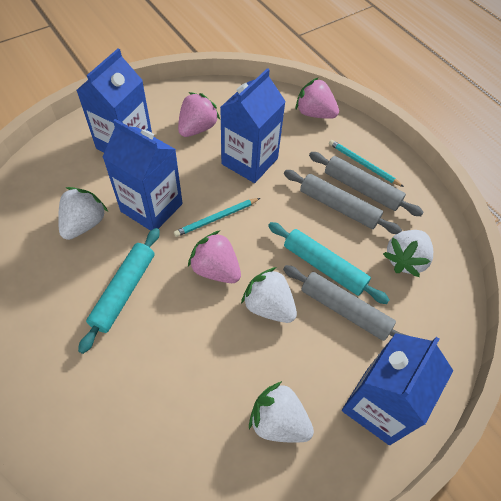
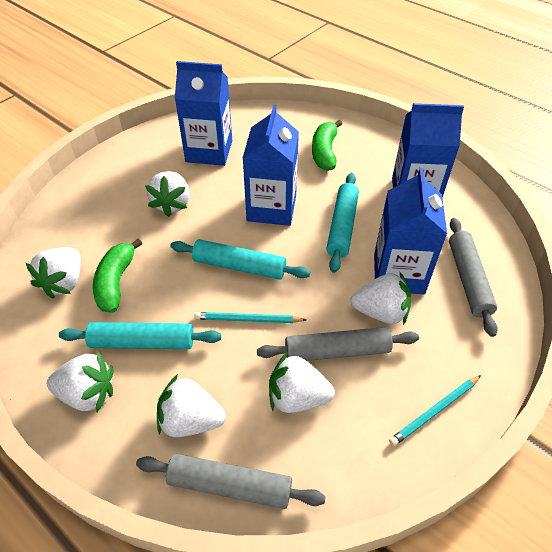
green banana: 0 -> 2
pink strawberry: 3 -> 0
turquoise rolling pin: 2 -> 3
white strawberry: 4 -> 6

